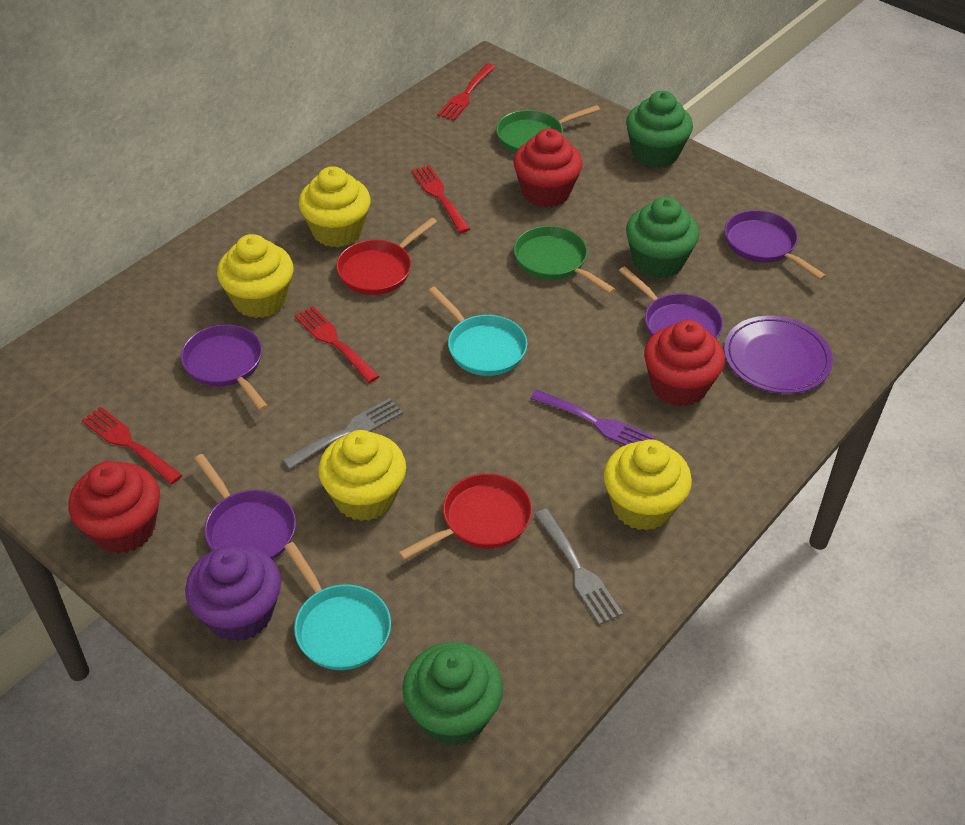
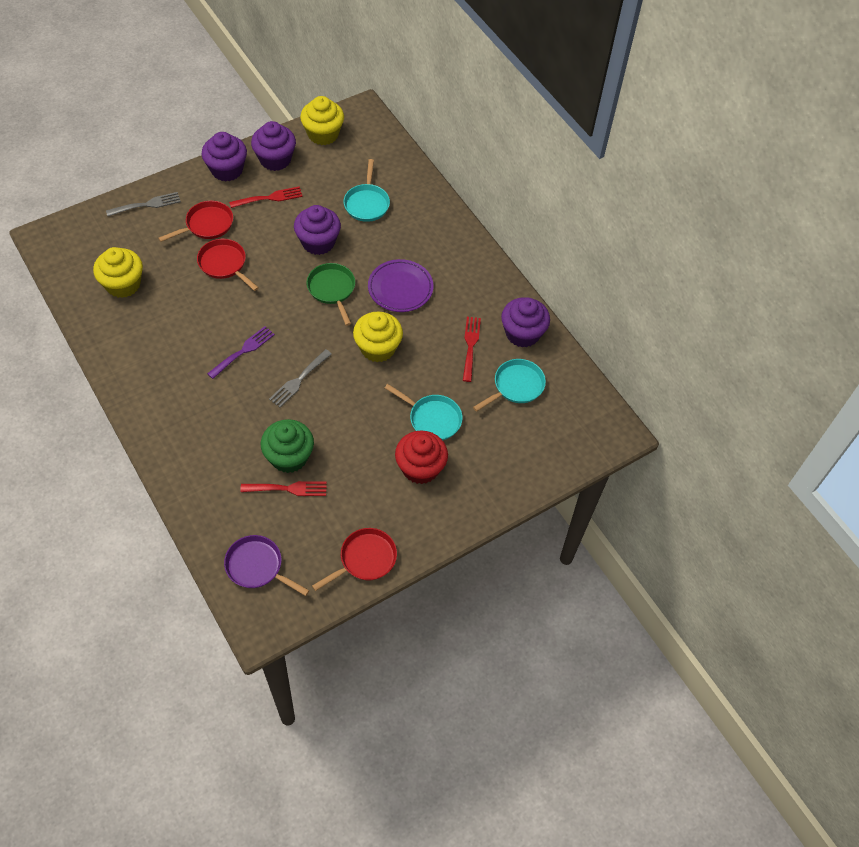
green cupcake: 3 -> 1
green pan: 2 -> 1
purple cupcake: 1 -> 4
purple pan: 4 -> 1
red cupcake: 3 -> 1
red fork: 4 -> 3
red pan: 2 -> 3
turquoise pan: 2 -> 3
yellow cupcake: 4 -> 3

